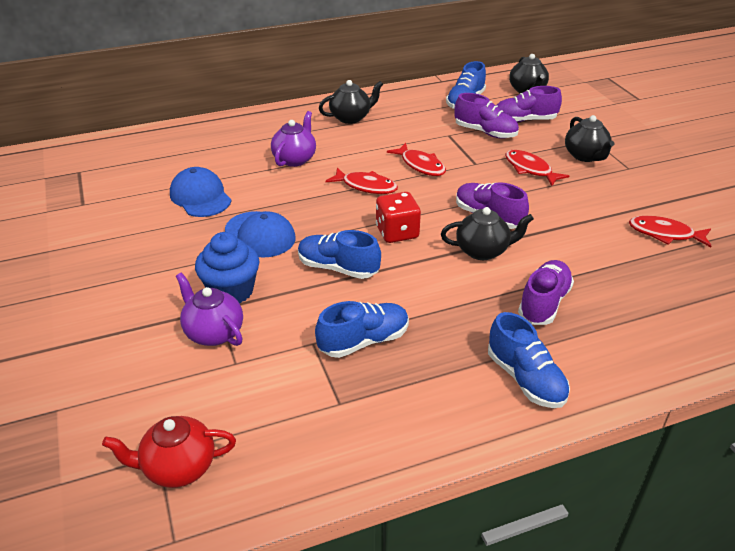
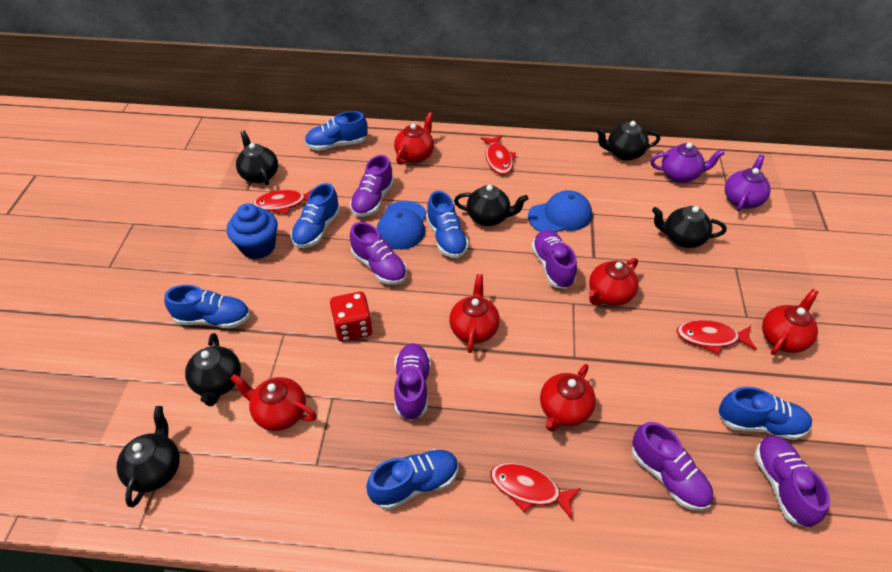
black teapot: 4 -> 6
blue shoe: 4 -> 6
purple shoe: 4 -> 6
red teapot: 1 -> 6

